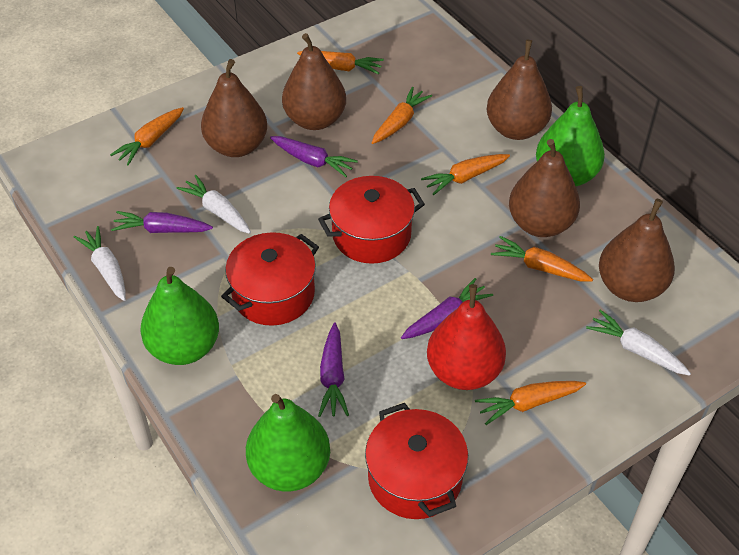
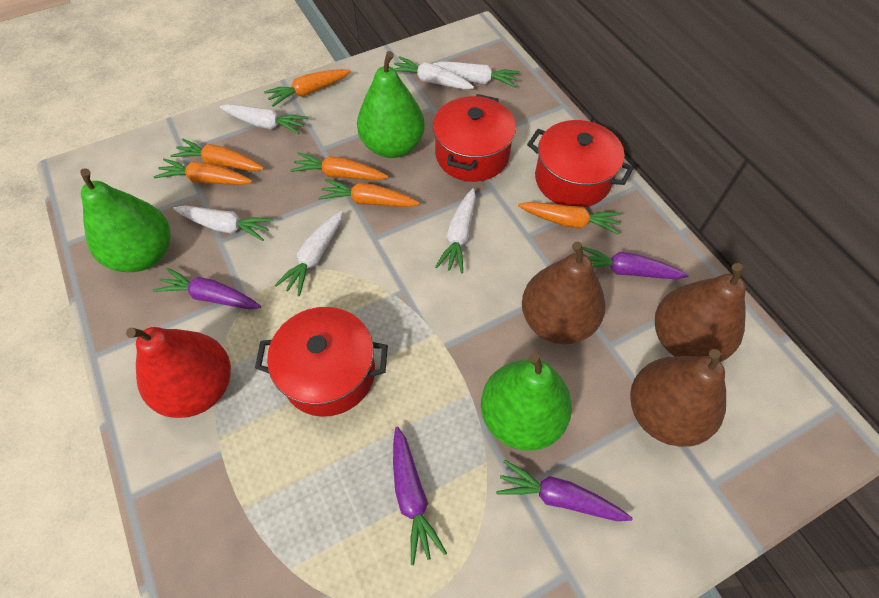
brown pear: 5 -> 3
white carrot: 3 -> 6

